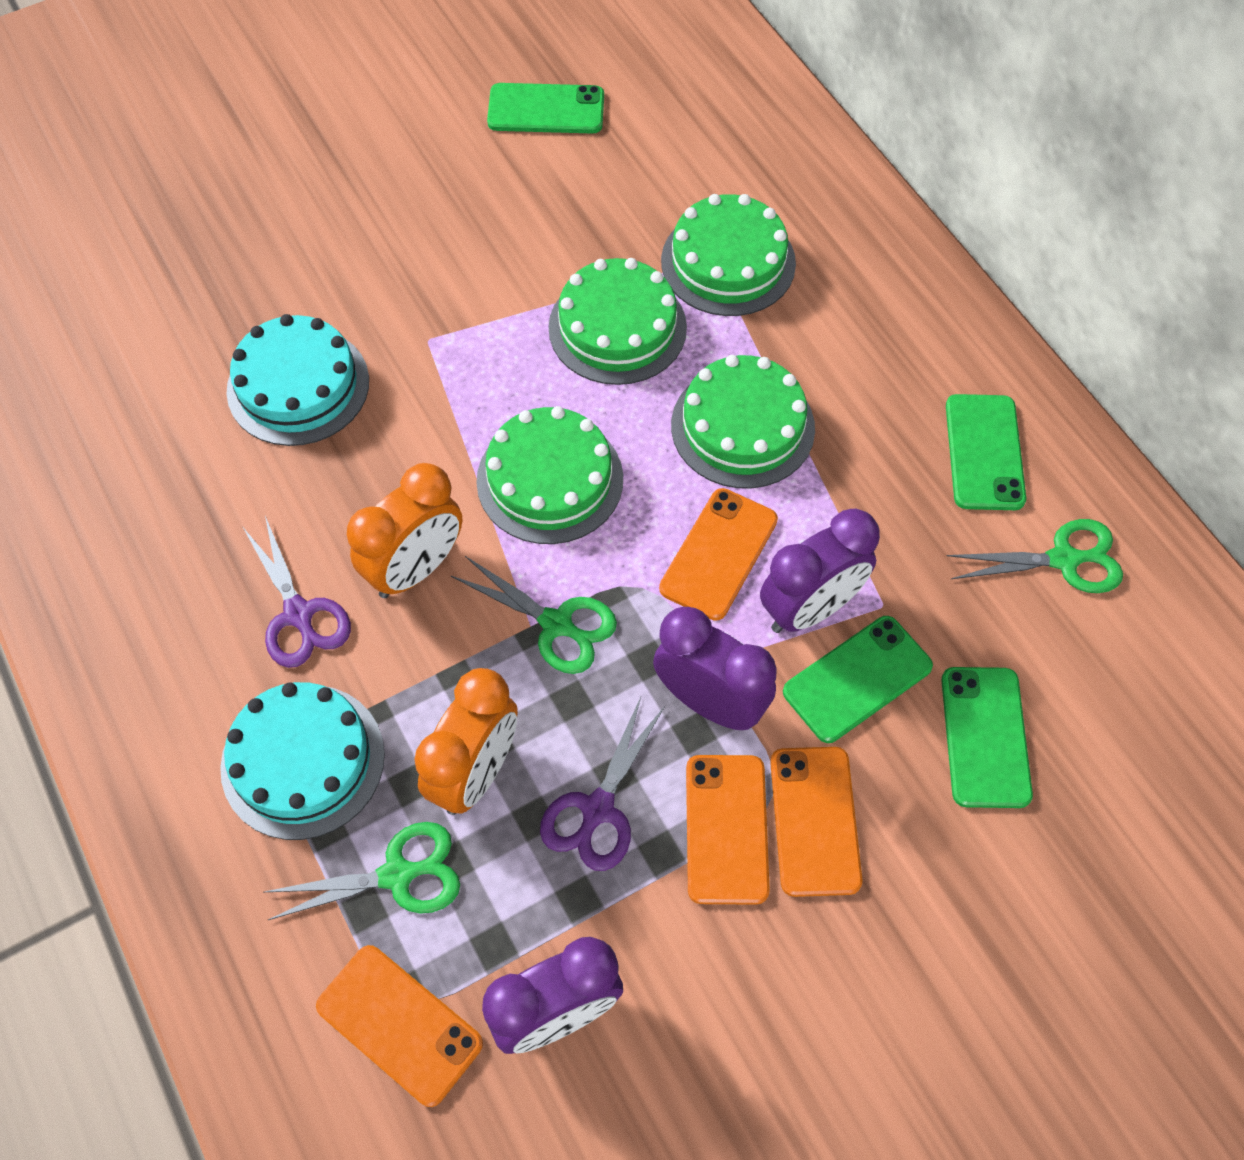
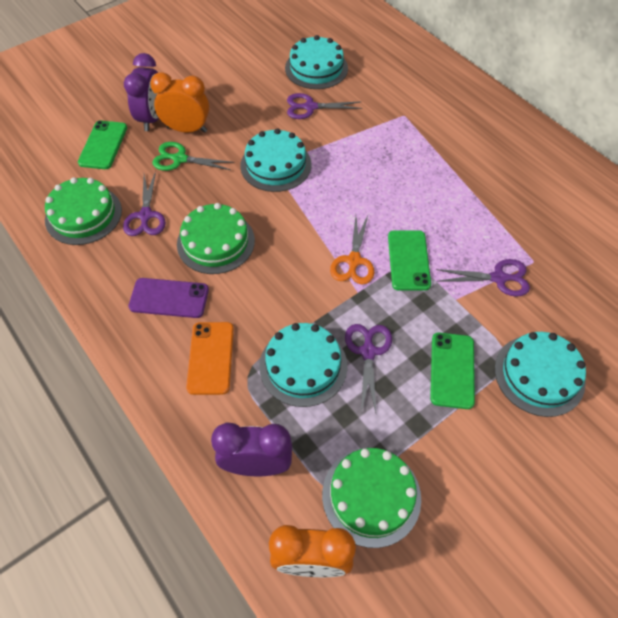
green cake: 4 -> 3
green phone: 4 -> 3
green scissors: 3 -> 1
orange phone: 4 -> 1
orange scissors: 0 -> 1
purple clock: 3 -> 2
purple phone: 0 -> 1
purple scissors: 2 -> 4
turquoise cake: 2 -> 4

